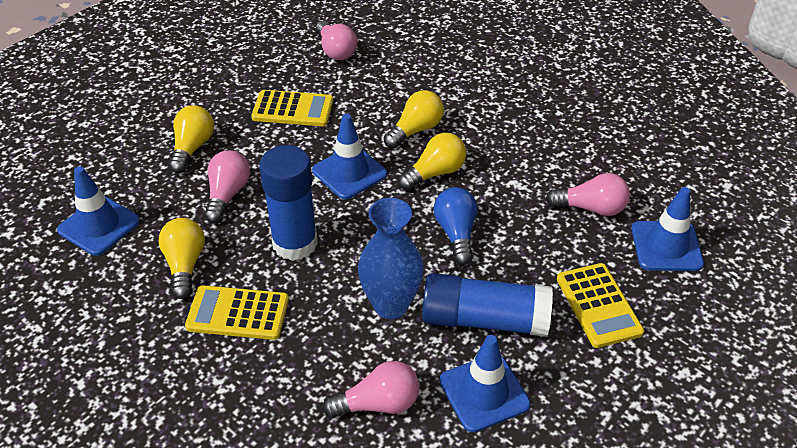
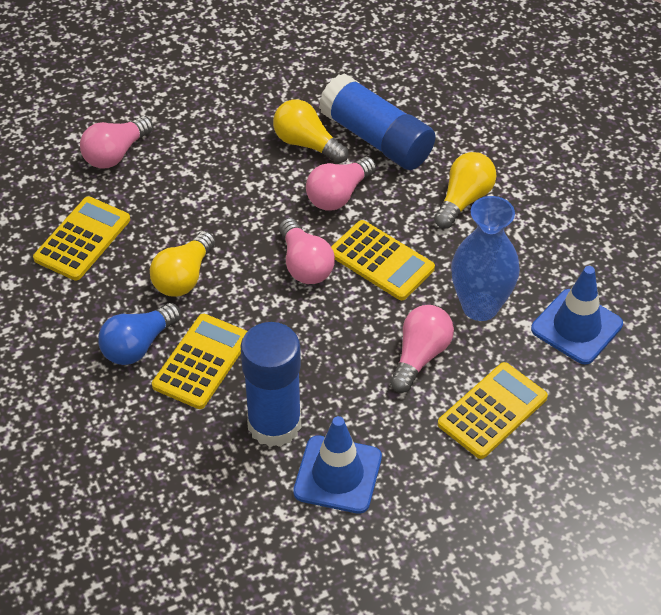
blue traffic cone: 4 -> 2
yellow calculator: 3 -> 4
yellow light bulb: 4 -> 3

